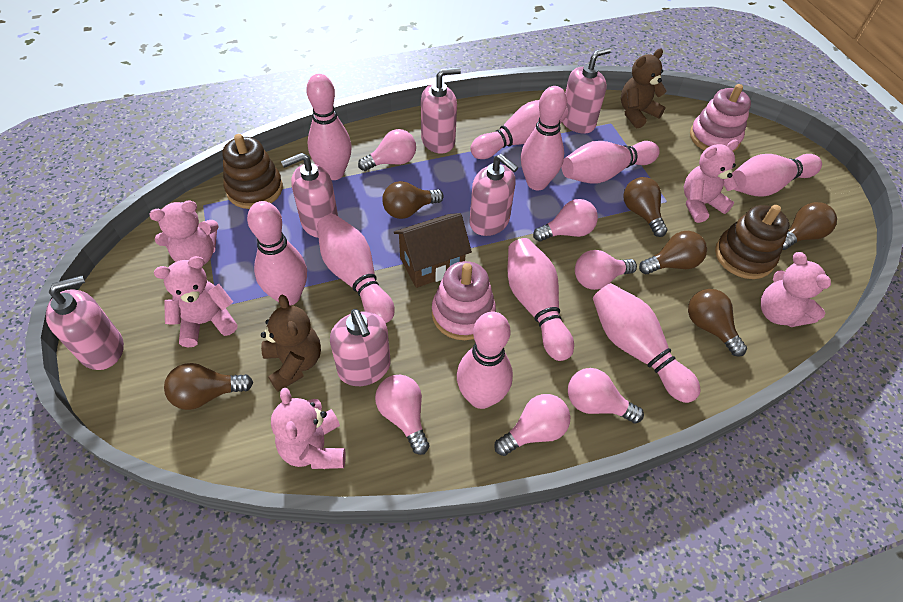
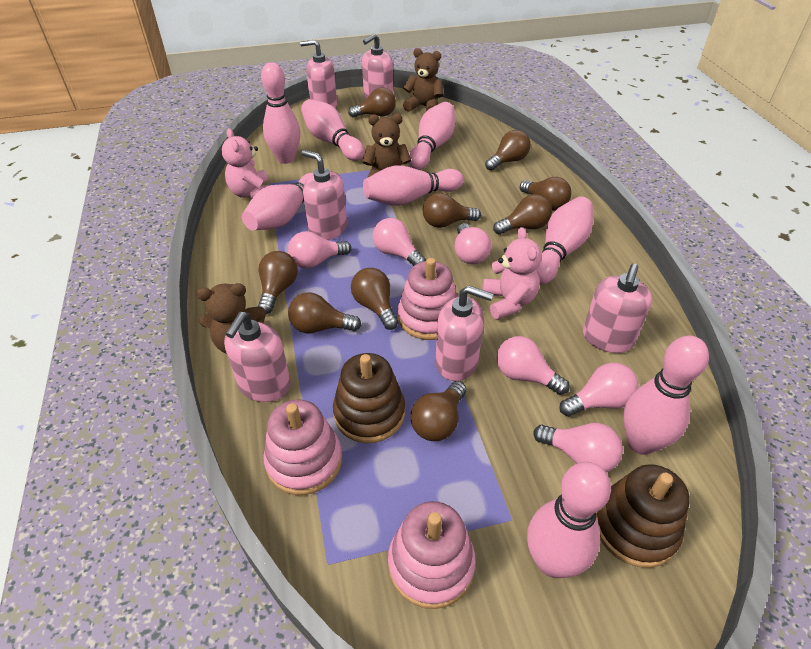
brown house: 1 -> 0
brown light bulb: 6 -> 9
brown teddy bear: 2 -> 3
pink bowling pin: 10 -> 8
pink stacking toy: 2 -> 3
pink teddy bear: 5 -> 2

